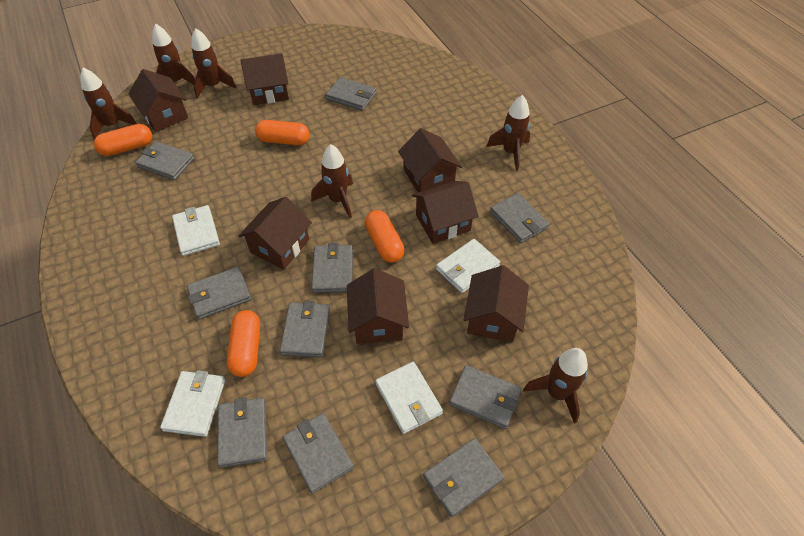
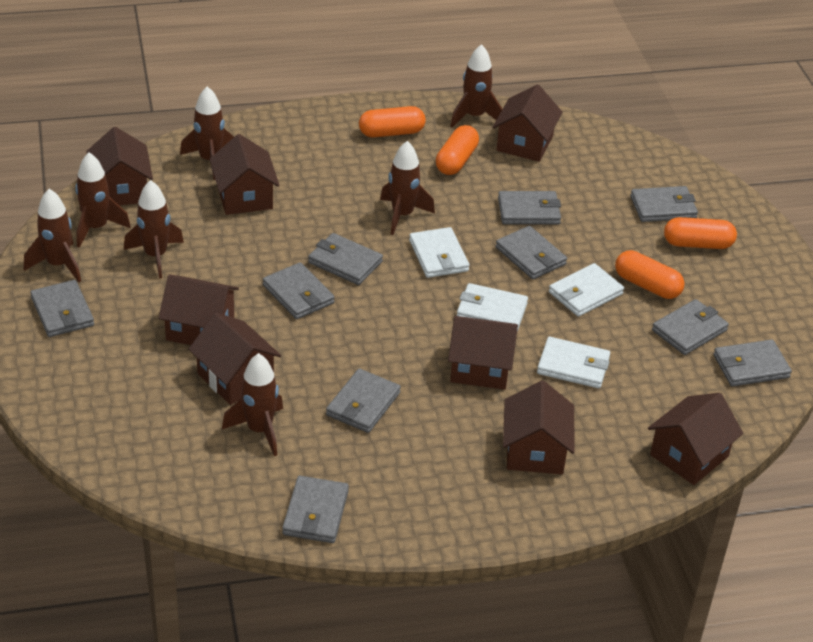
brown house: 7 -> 8
brown rocket: 6 -> 7

